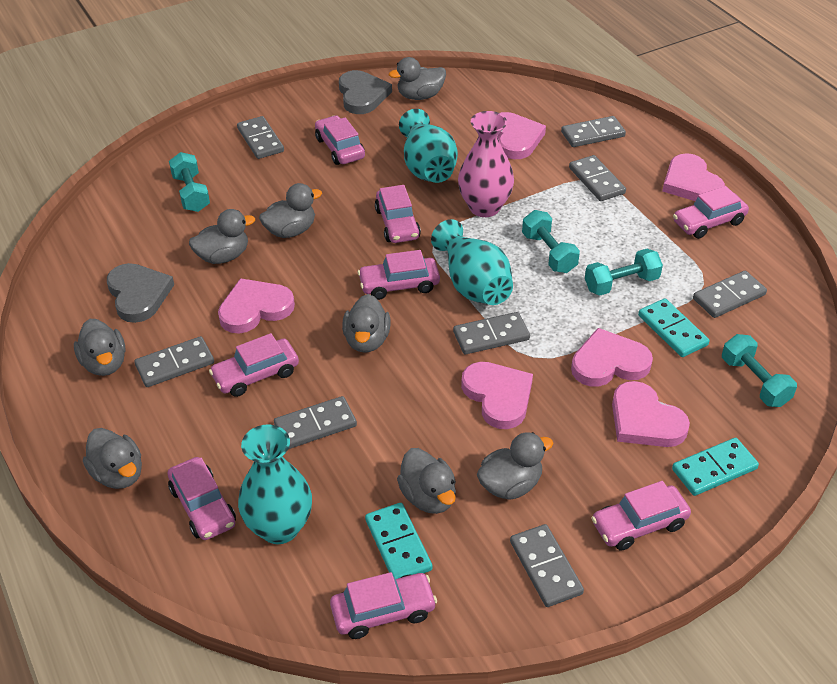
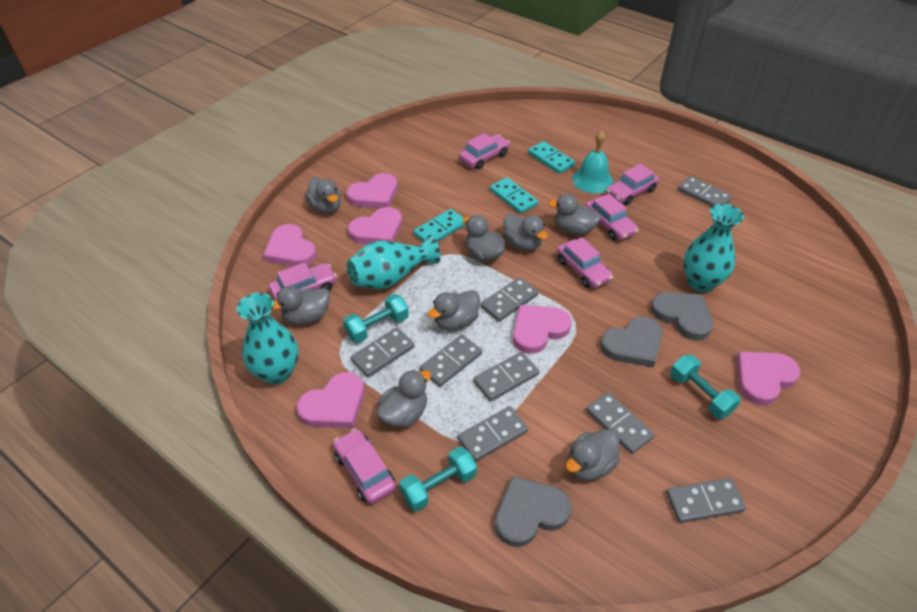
grey heart: 2 -> 3
pink car: 8 -> 6
pink vase: 1 -> 0
turquoise bell: 0 -> 1
turquoise dumbbell: 4 -> 3

